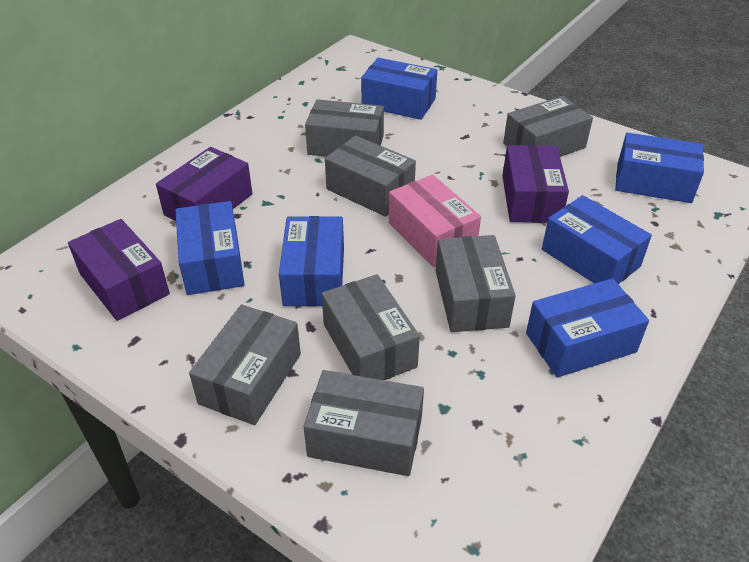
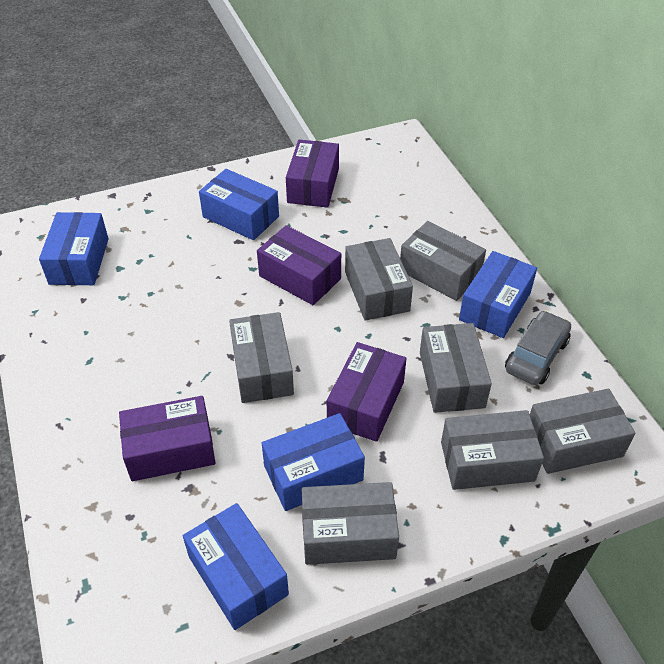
blue box: 6 -> 5
grey car: 0 -> 1
pink box: 1 -> 0
purple box: 3 -> 4

